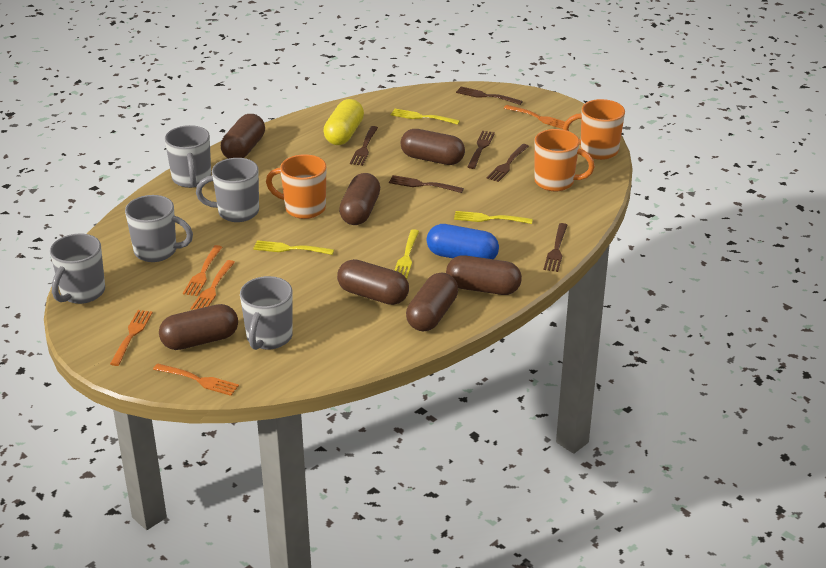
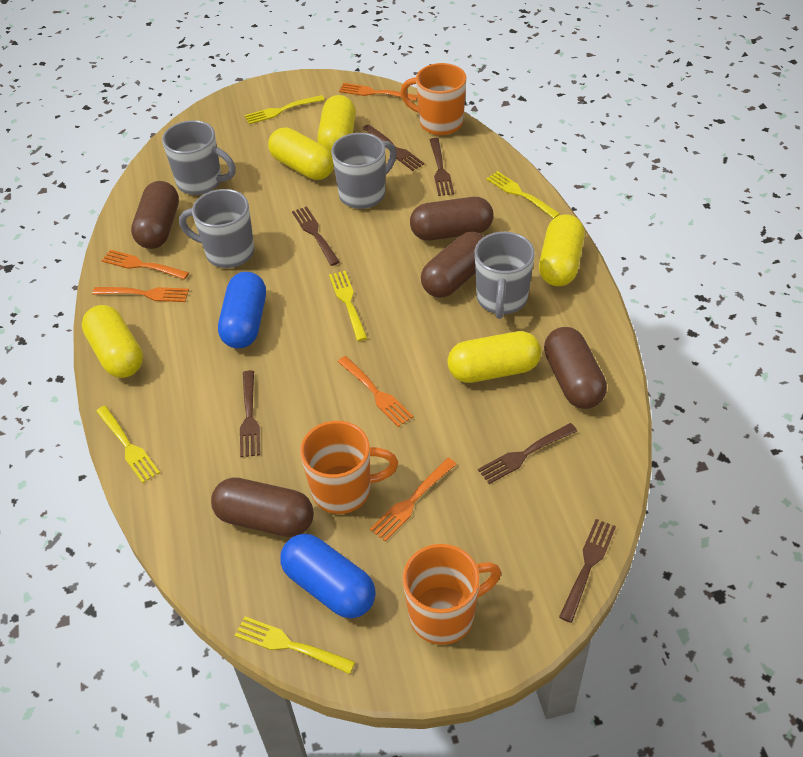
blue capsule: 1 -> 2
brown capsule: 7 -> 5
grey mug: 5 -> 4
yellow capsule: 1 -> 5
yellow fork: 4 -> 5

